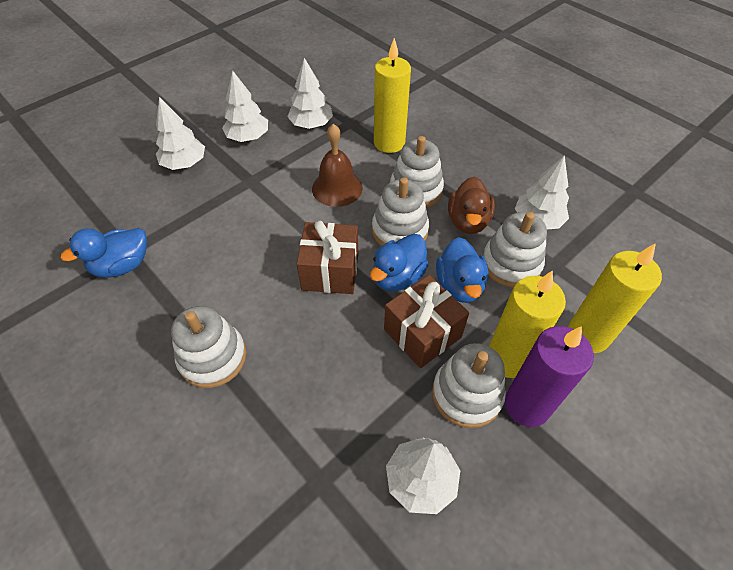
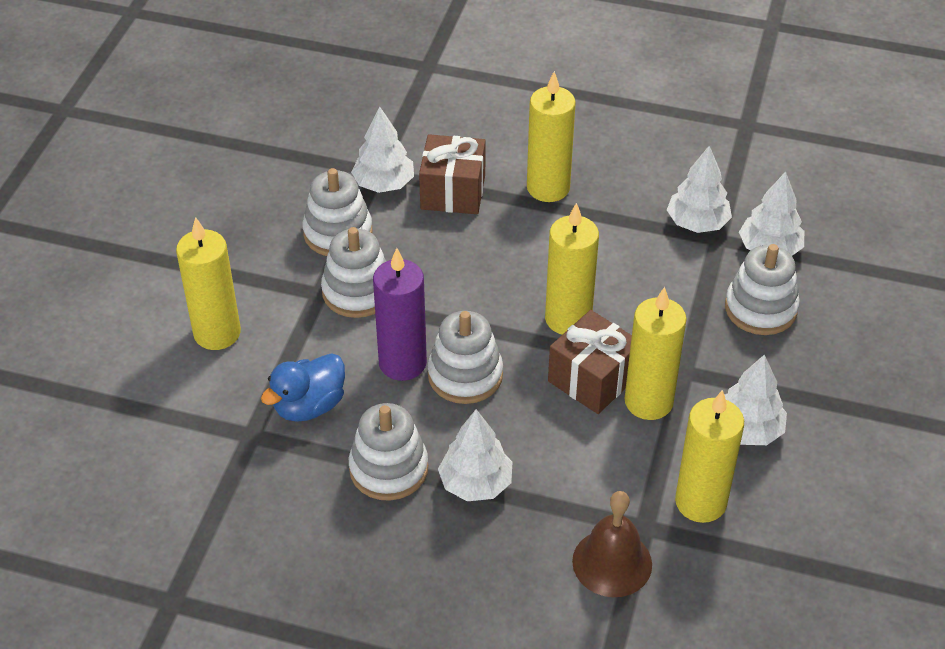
blue duck: 3 -> 1
brown duck: 1 -> 0
yellow candle: 3 -> 5

